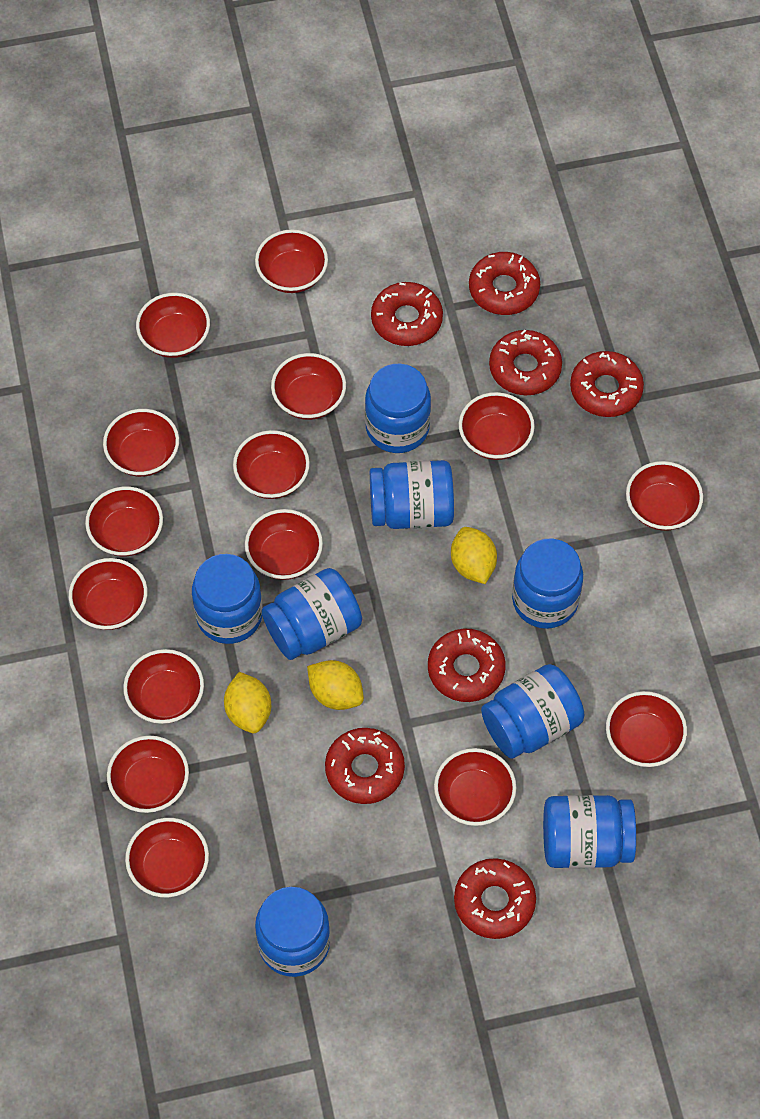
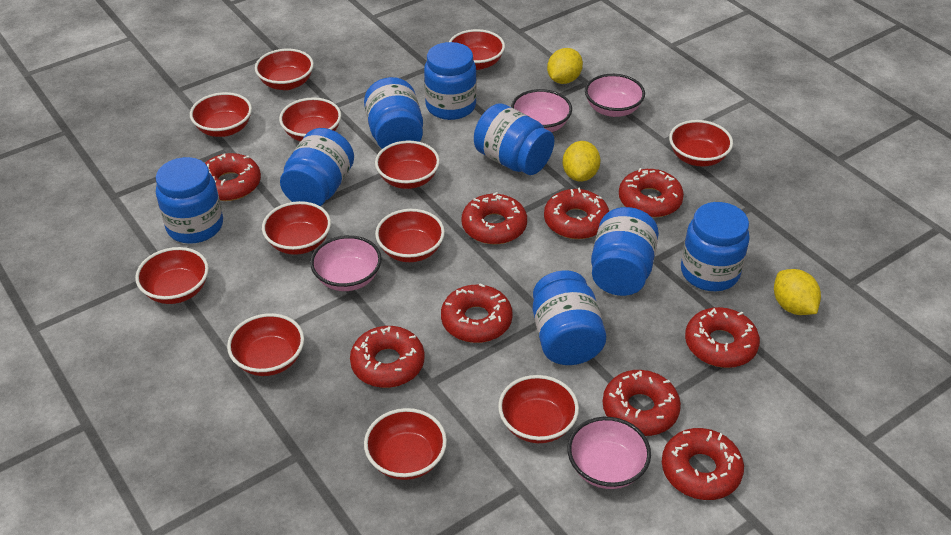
pink bowl: 0 -> 4
red bowl: 15 -> 12
red donut: 7 -> 9

